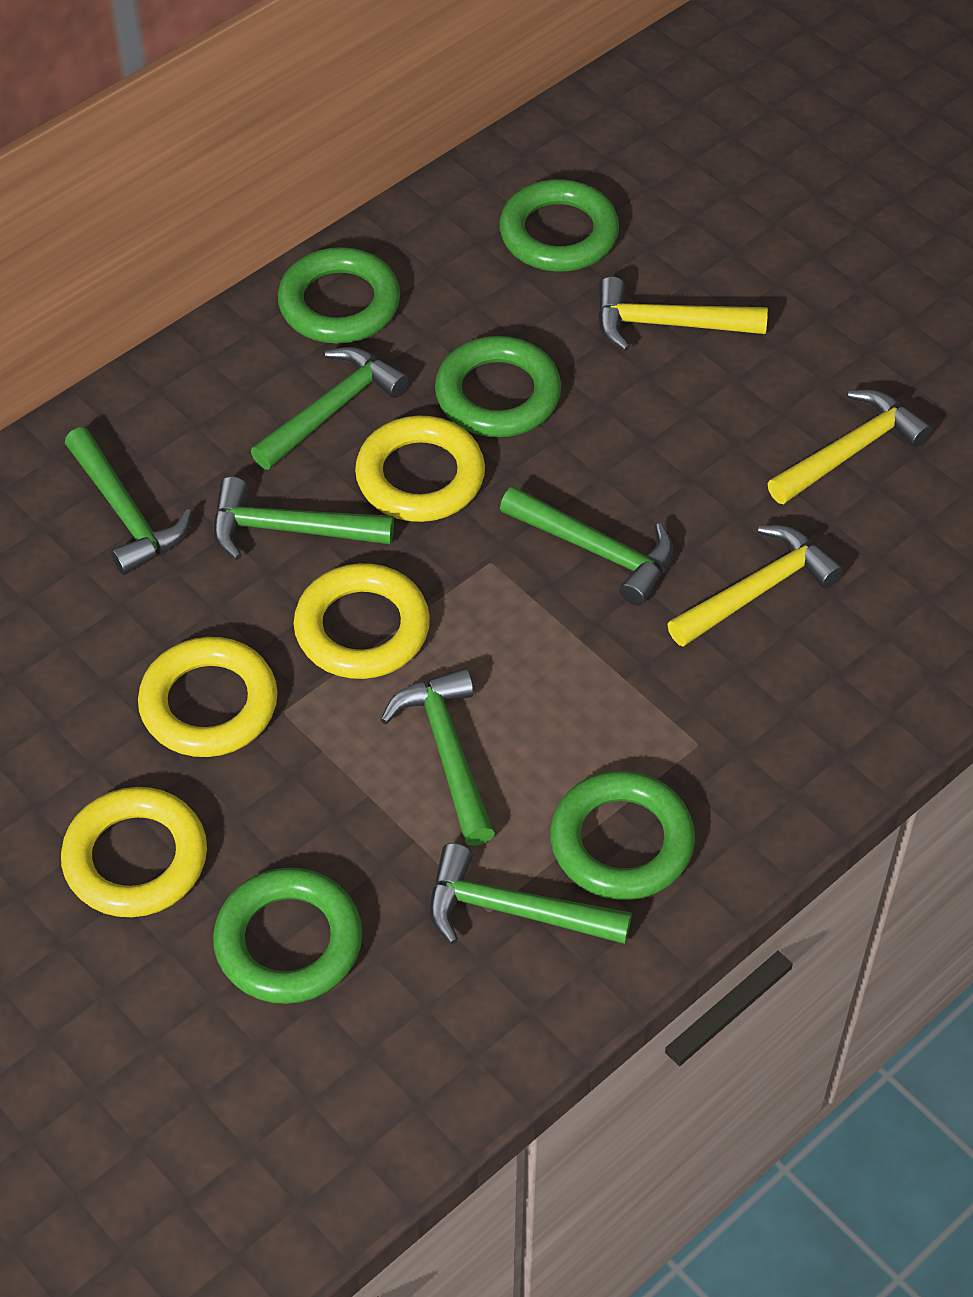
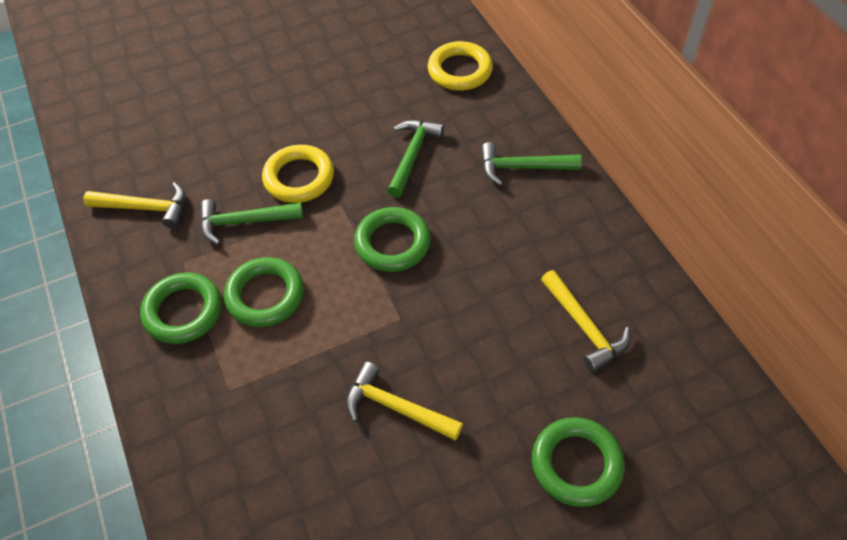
green hammer: 6 -> 3
green ring: 5 -> 4
yellow ring: 4 -> 2

